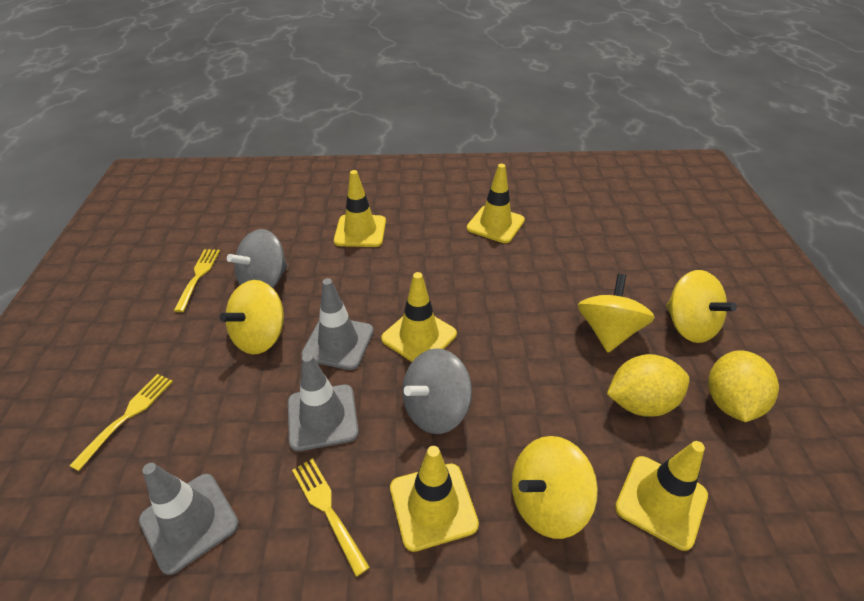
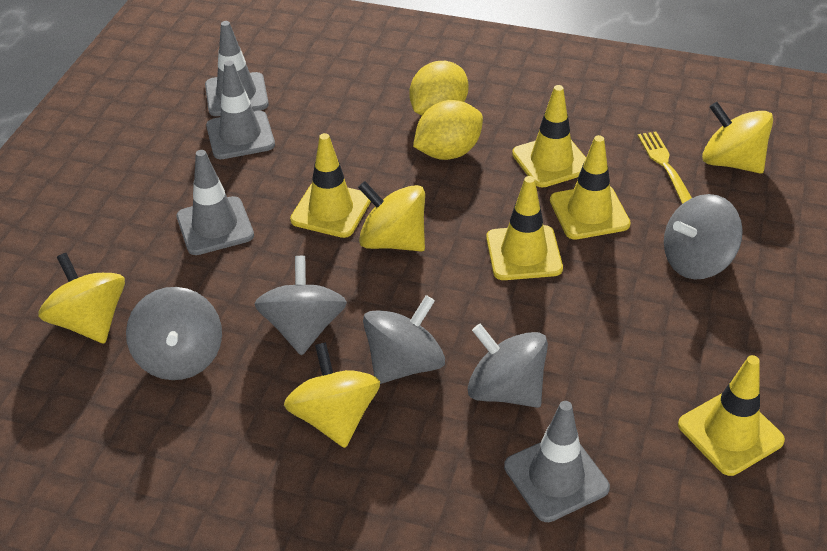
grey spinning top: 2 -> 5
grey traffic cone: 3 -> 4
yellow fork: 3 -> 1

